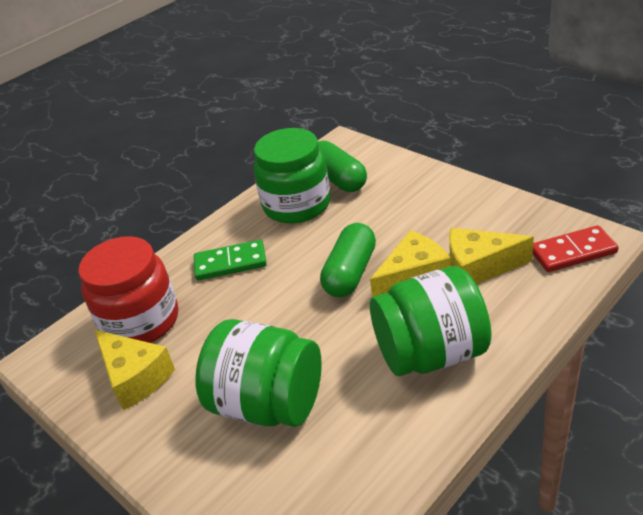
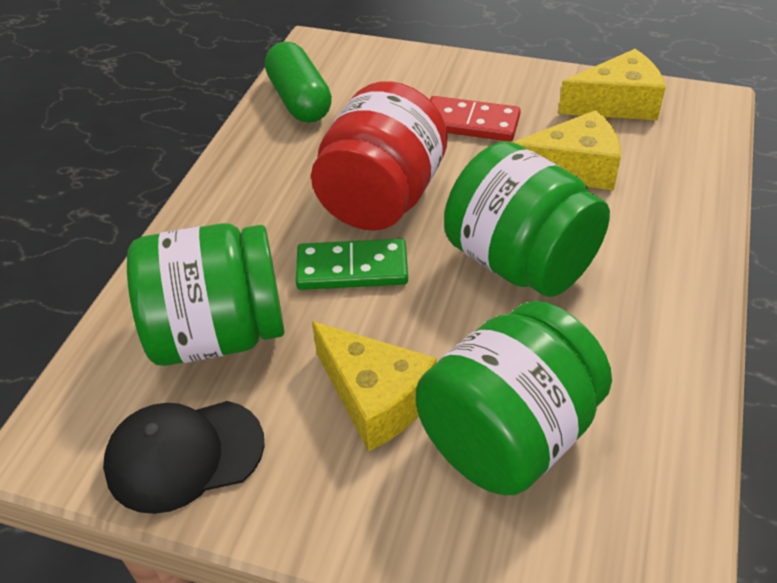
black cap: 0 -> 1
green capsule: 2 -> 1

